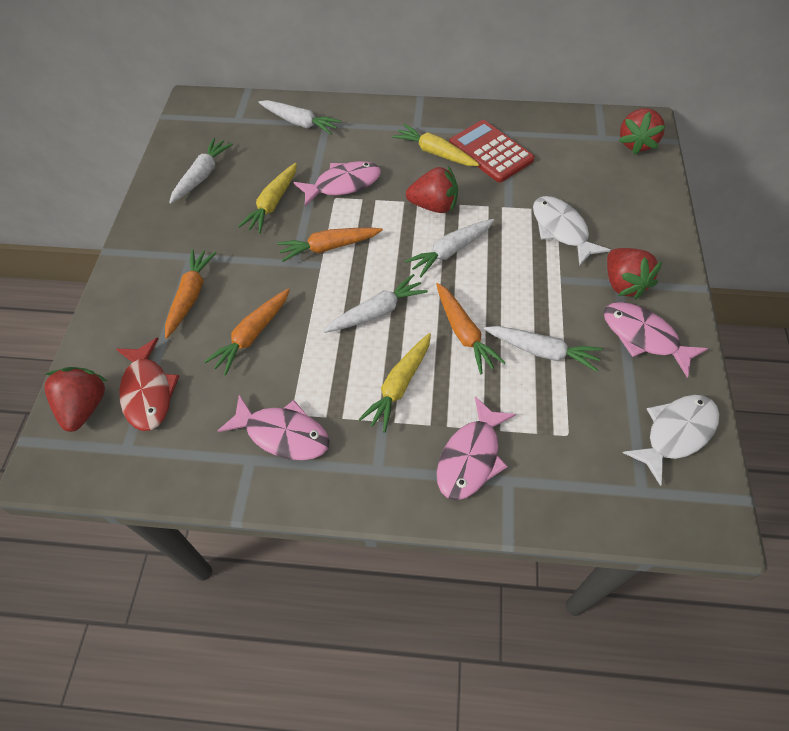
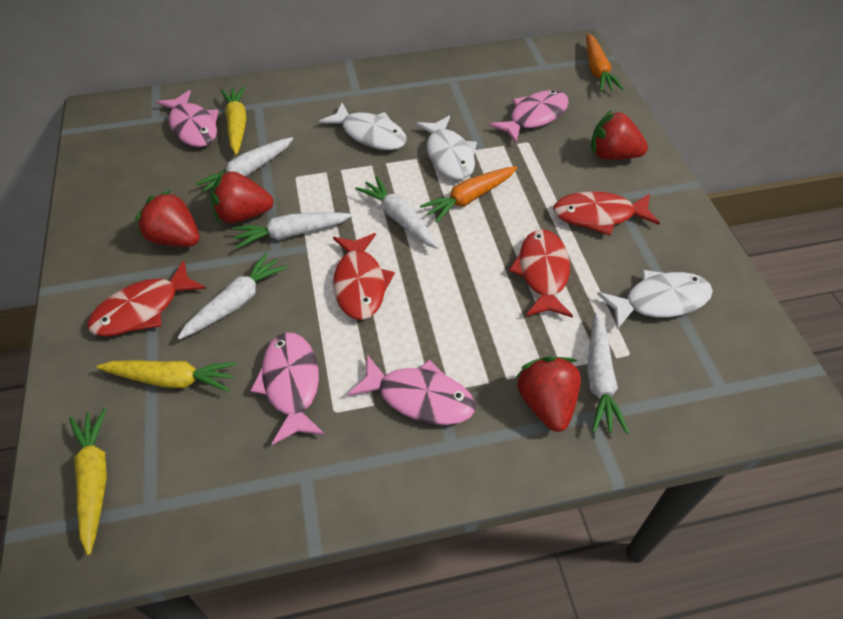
orange carrot: 4 -> 2
red calculator: 1 -> 0
red fish: 1 -> 4
white fish: 2 -> 3

